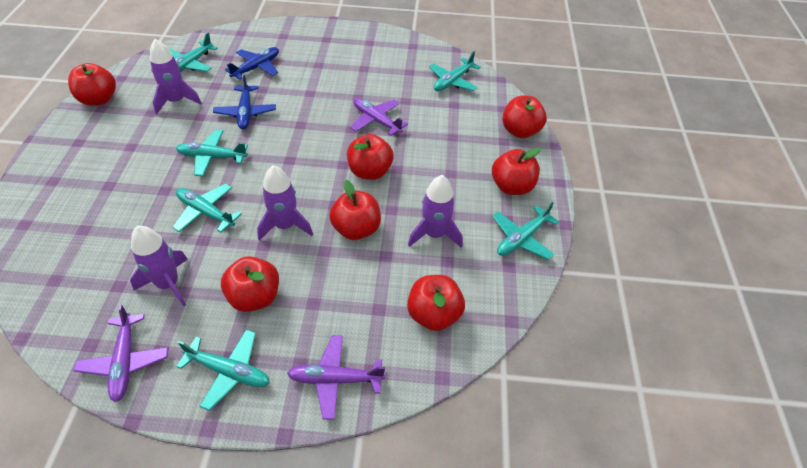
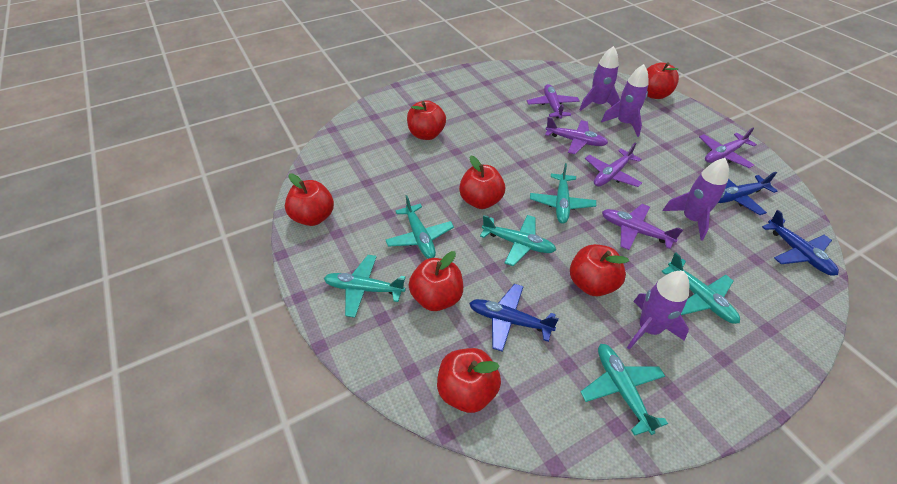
blue plane: 2 -> 3
purple plane: 3 -> 5

